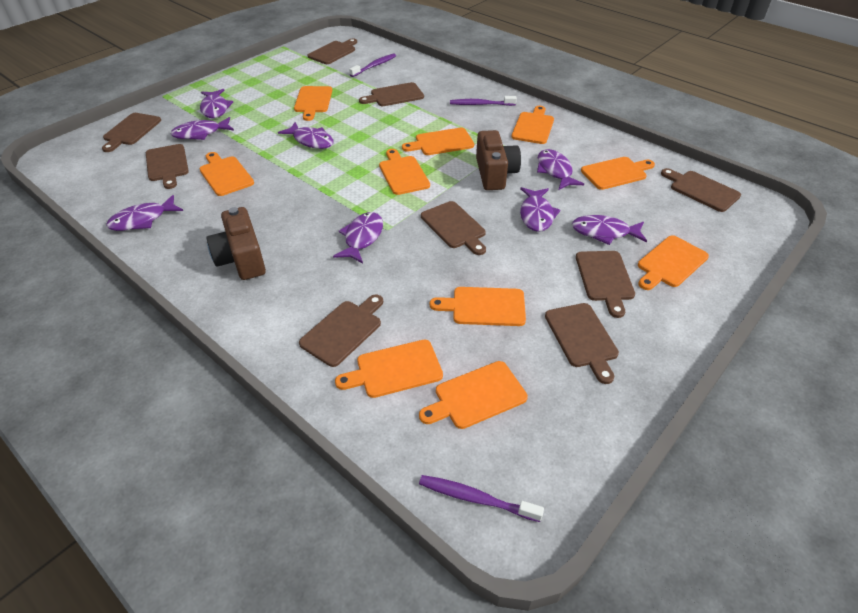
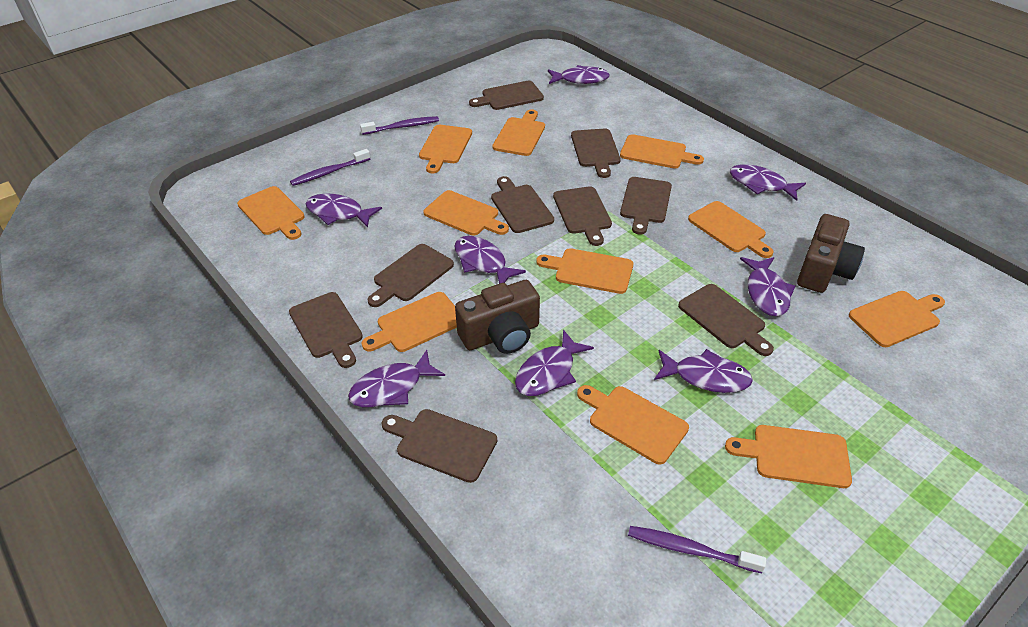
orange cutting board: 10 -> 11

